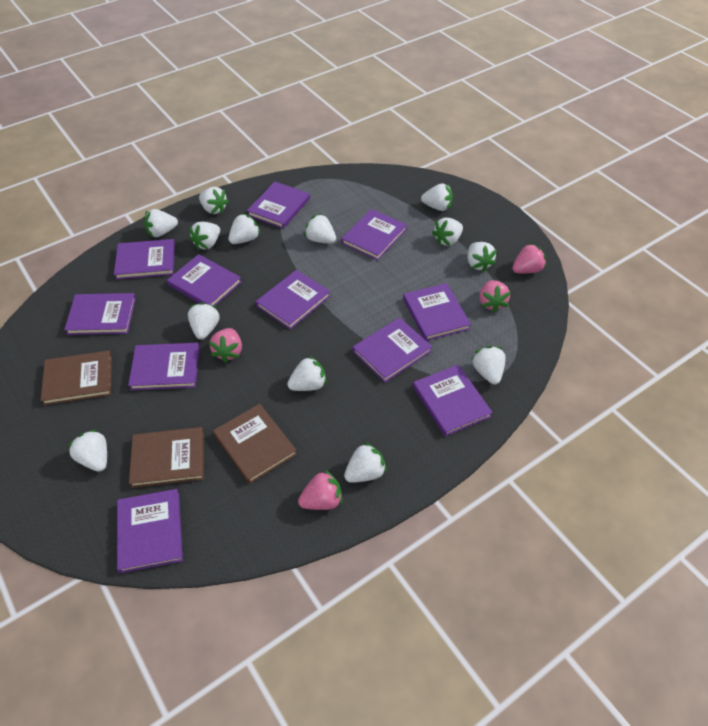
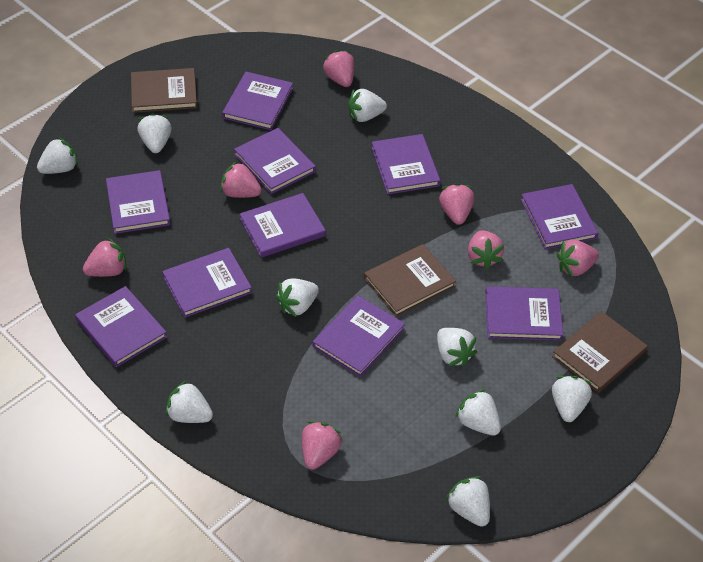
pink strawberry: 4 -> 7
purple book: 11 -> 10
white strawberry: 13 -> 9

